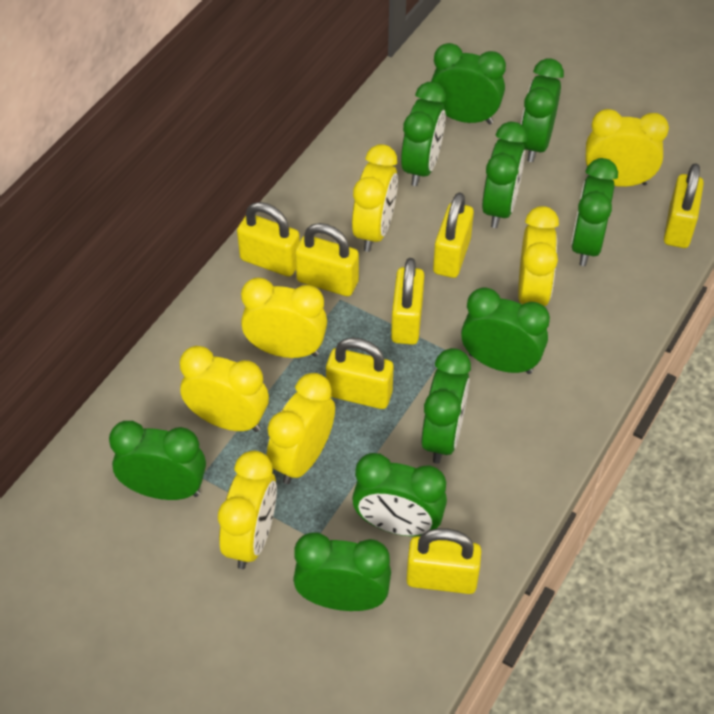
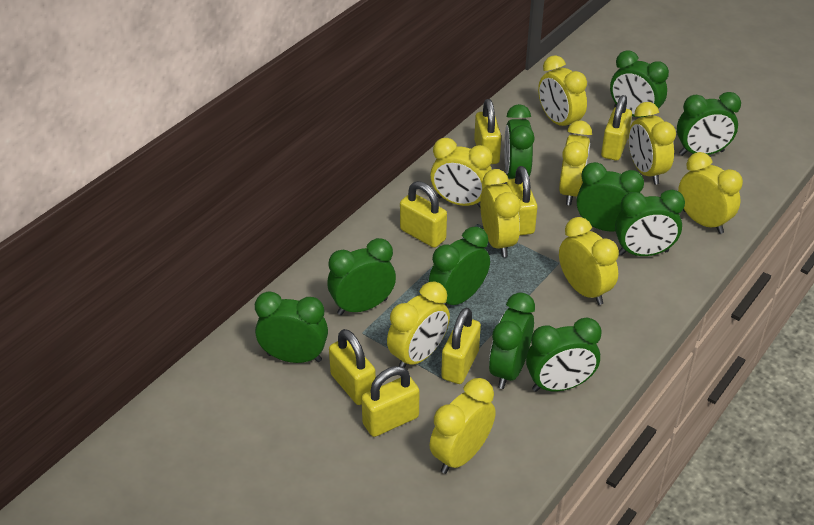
yellow clock: 7 -> 9

